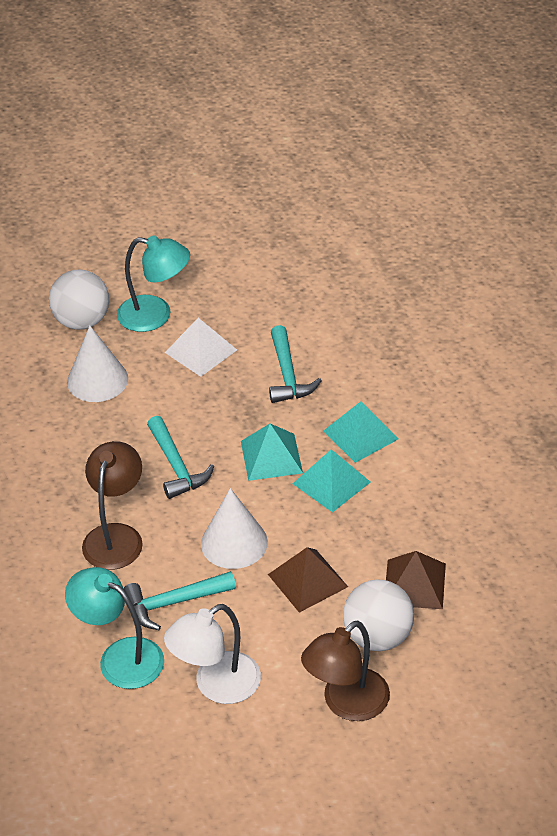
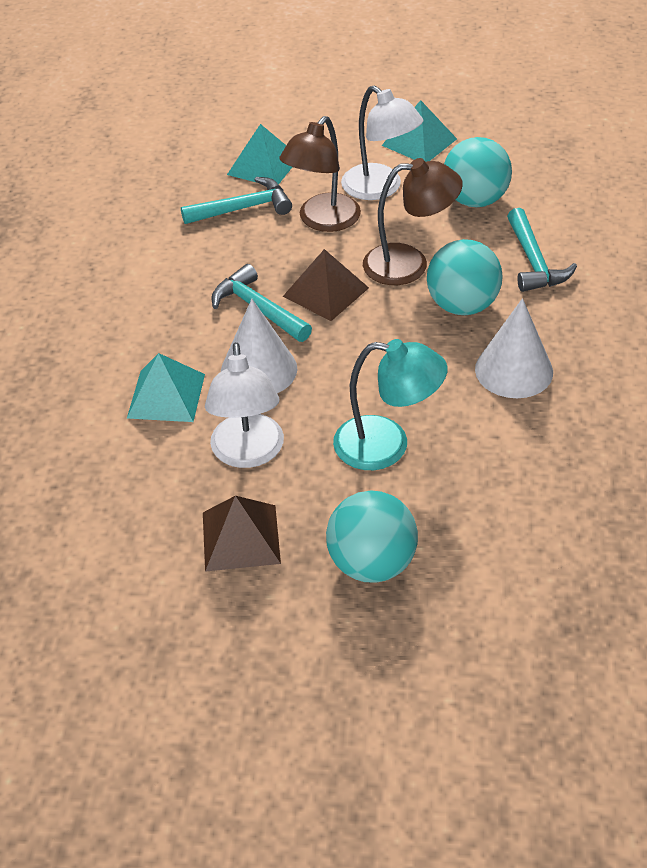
turquoise ball: 0 -> 3
turquoise lamp: 2 -> 1
white ball: 2 -> 0
white lamp: 1 -> 2
white pyramid: 1 -> 0

